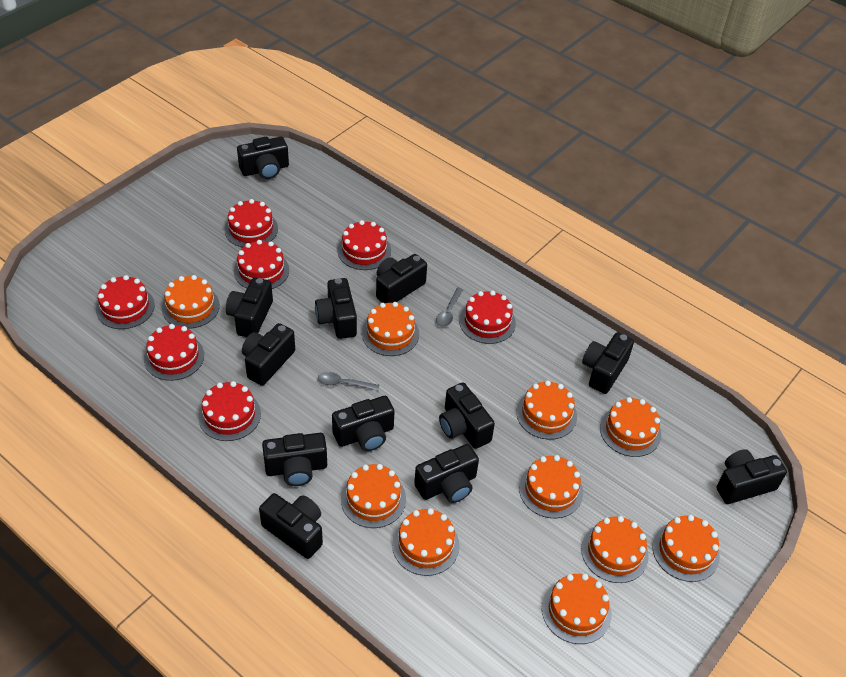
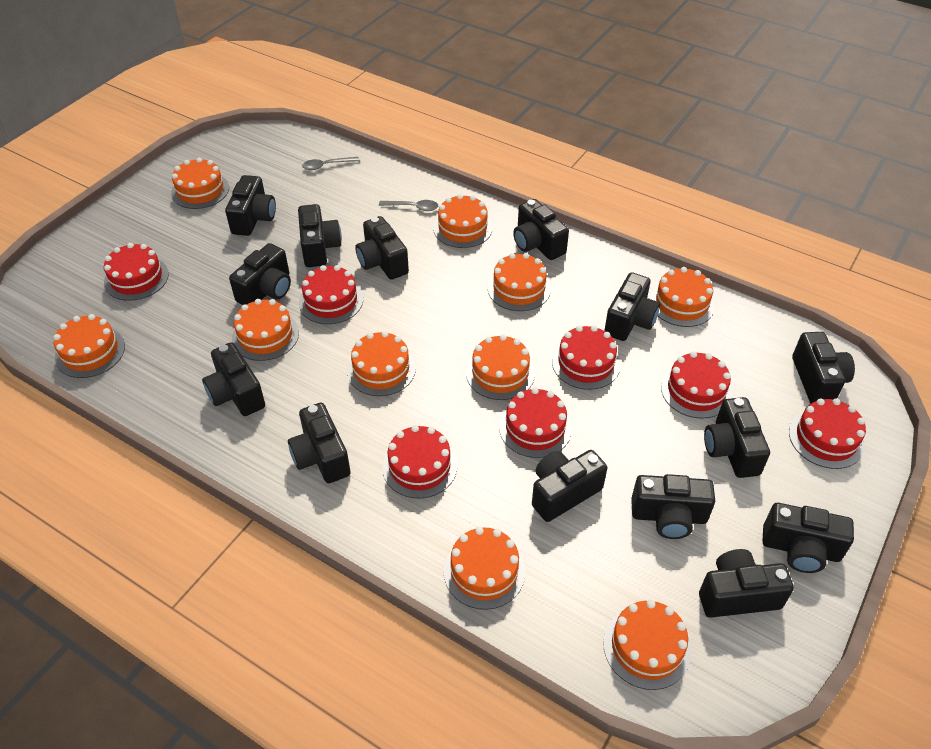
black camera: 12 -> 14

